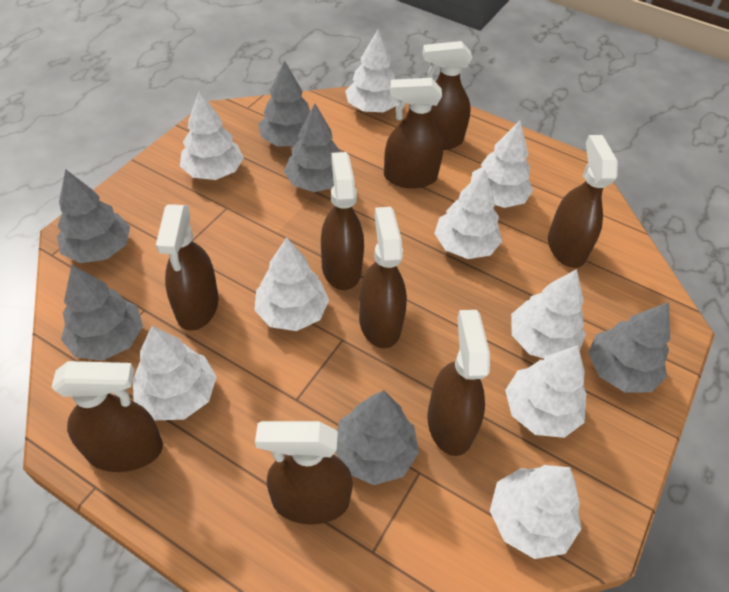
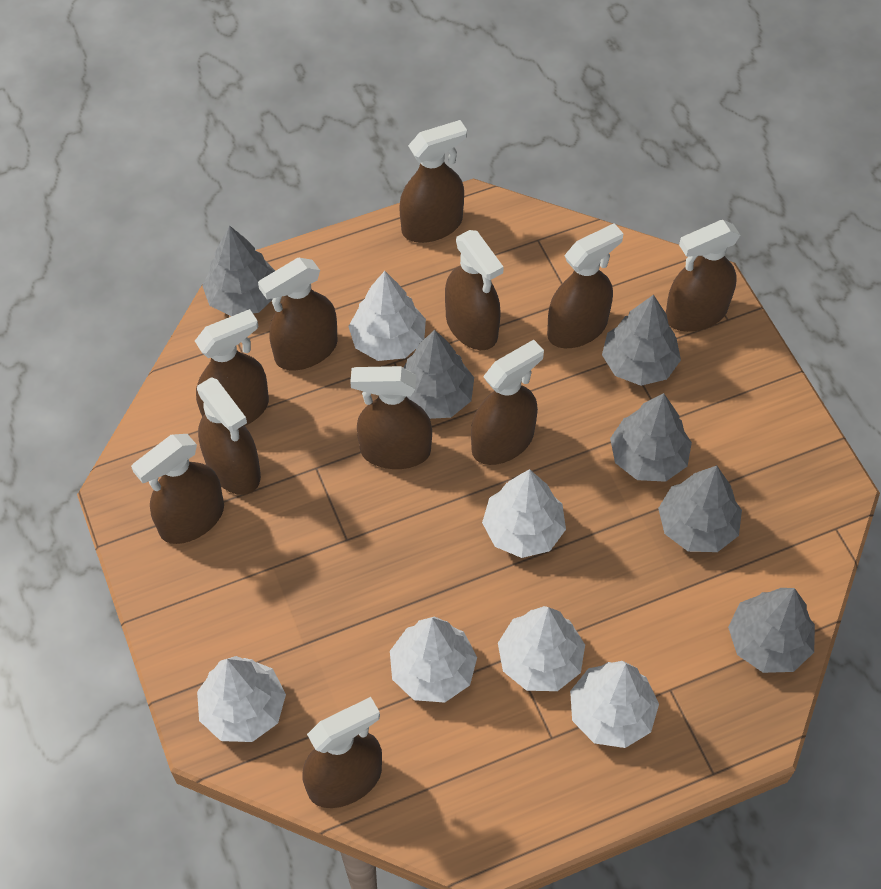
brown spray bottle: 9 -> 11
white tree: 9 -> 6

